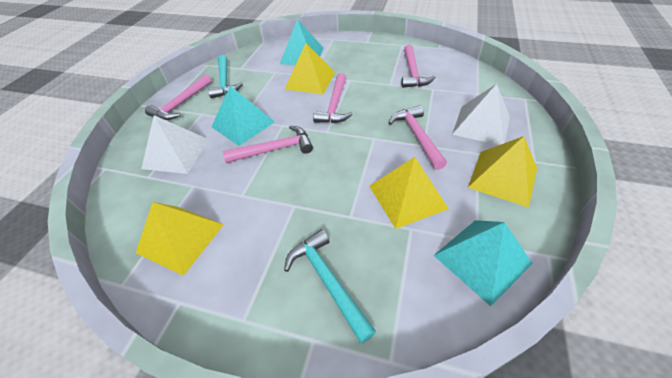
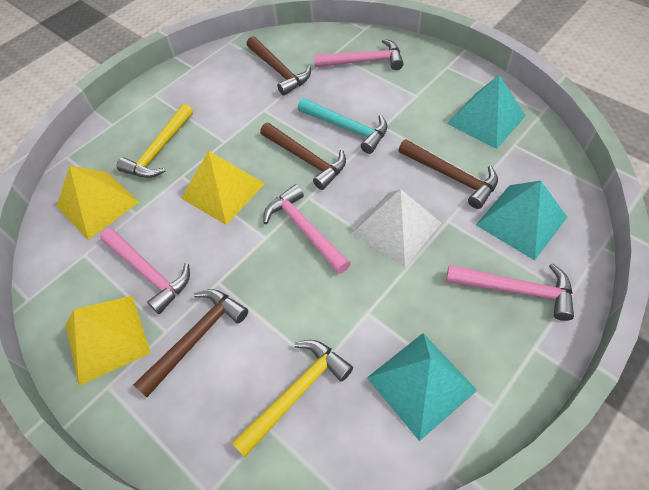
brown hammer: 0 -> 4
pink hammer: 5 -> 4
turquoise hammer: 2 -> 1
white pyramid: 2 -> 1
yellow hammer: 0 -> 2
yellow pyramid: 4 -> 3

